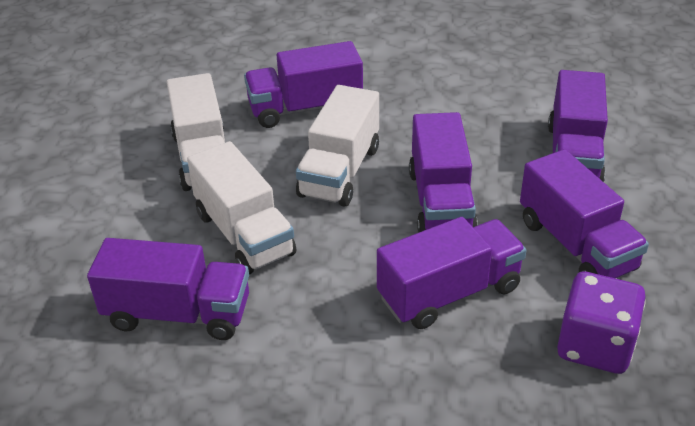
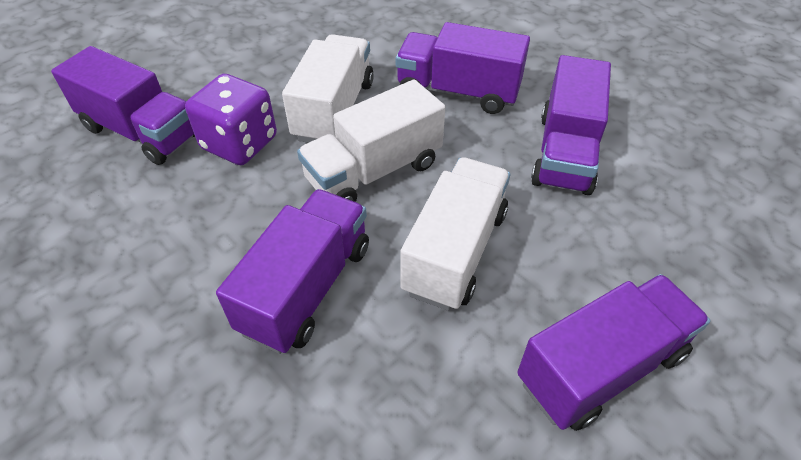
purple truck: 6 -> 5

